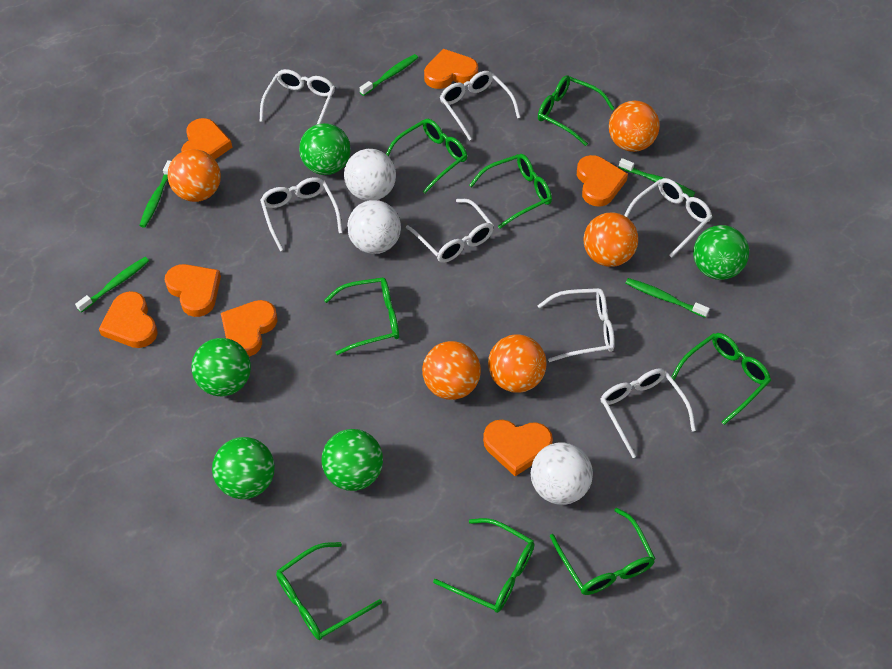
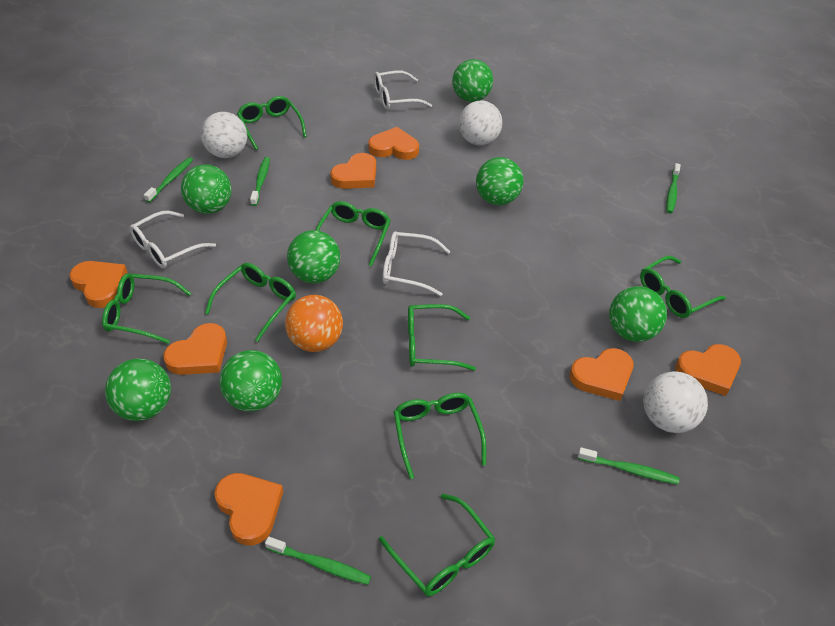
green ball: 5 -> 7
orange ball: 5 -> 1
white glasses: 7 -> 3

